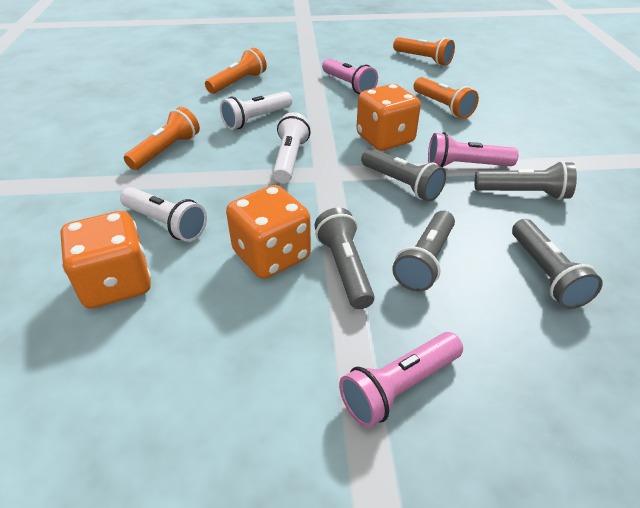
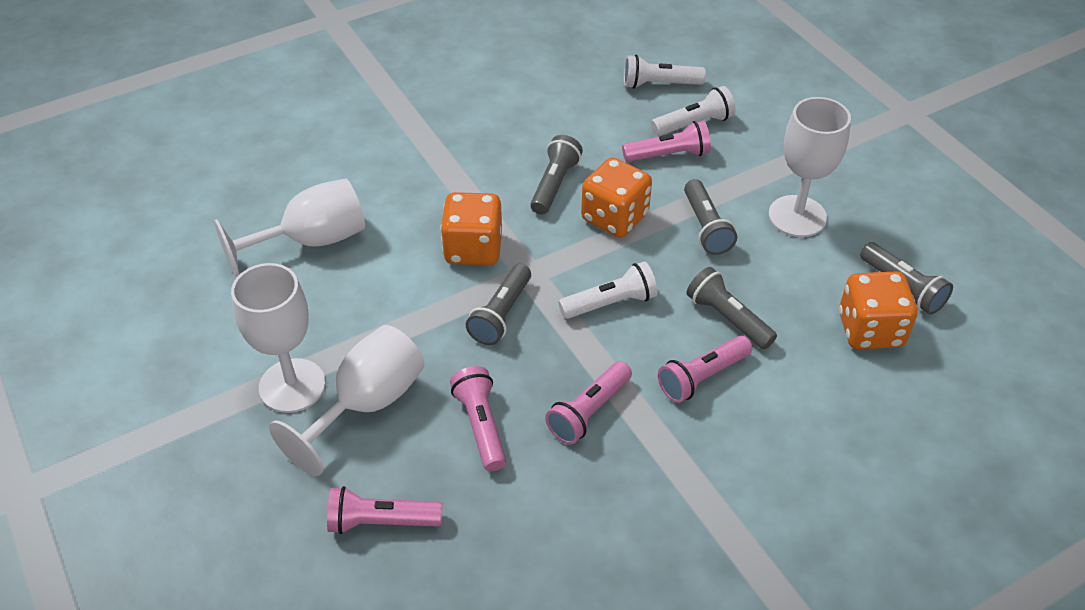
orange flashlight: 4 -> 0
pink flashlight: 3 -> 5
white goblet: 0 -> 4

